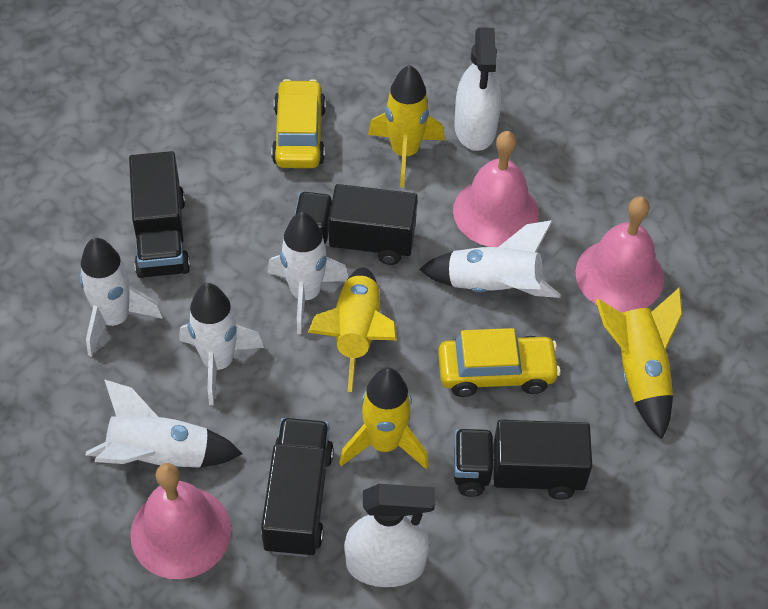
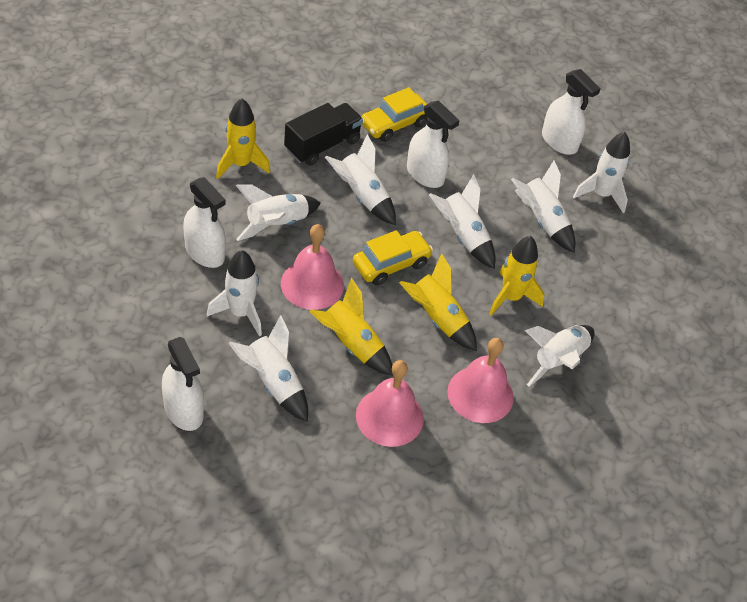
black truck: 4 -> 1
white rocket: 5 -> 8
white spray bottle: 2 -> 4

